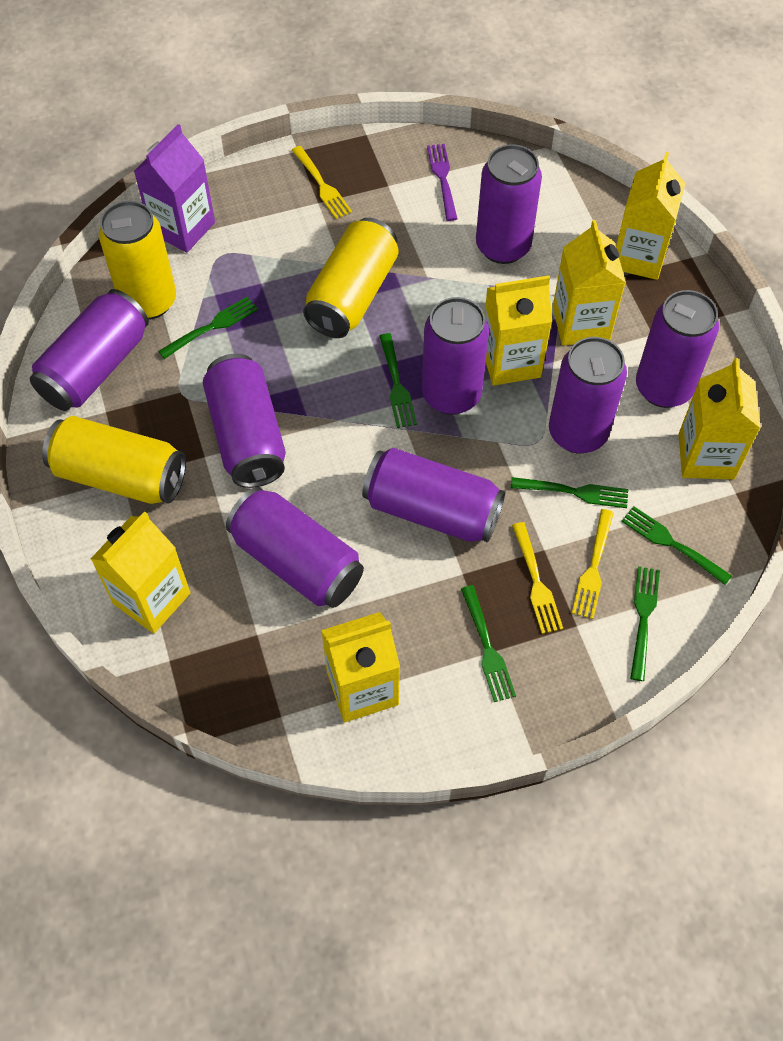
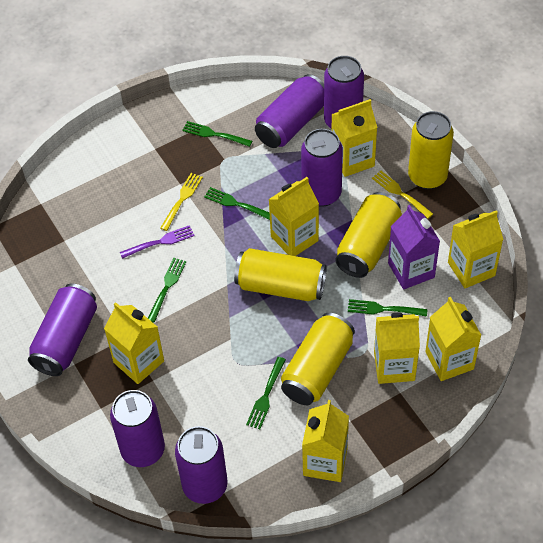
green fork: 6 -> 5
purple can: 8 -> 6
yellow can: 3 -> 4
yellow carton: 6 -> 7
yellow fork: 3 -> 2

